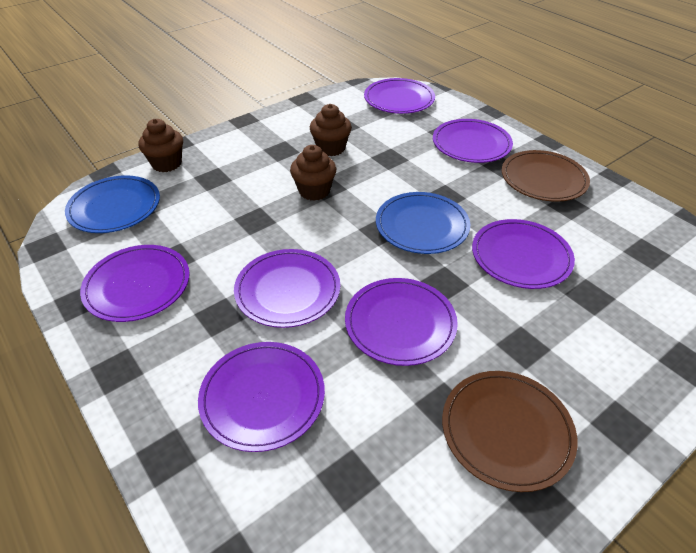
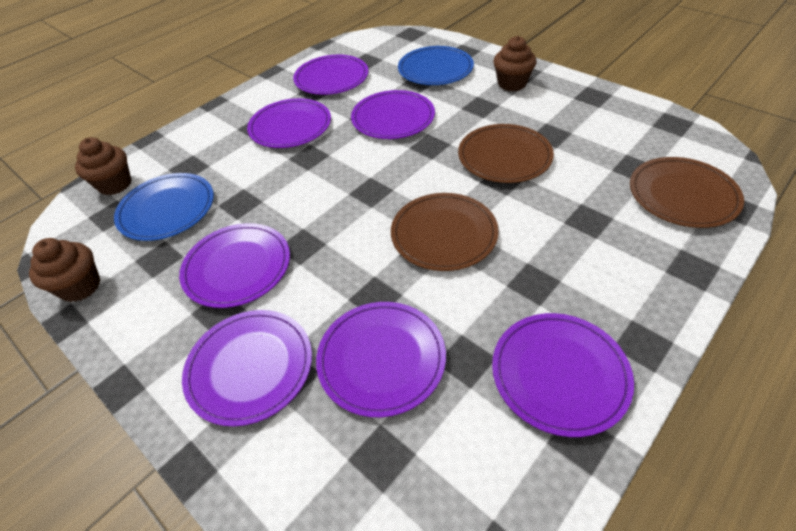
brown plate: 2 -> 3

